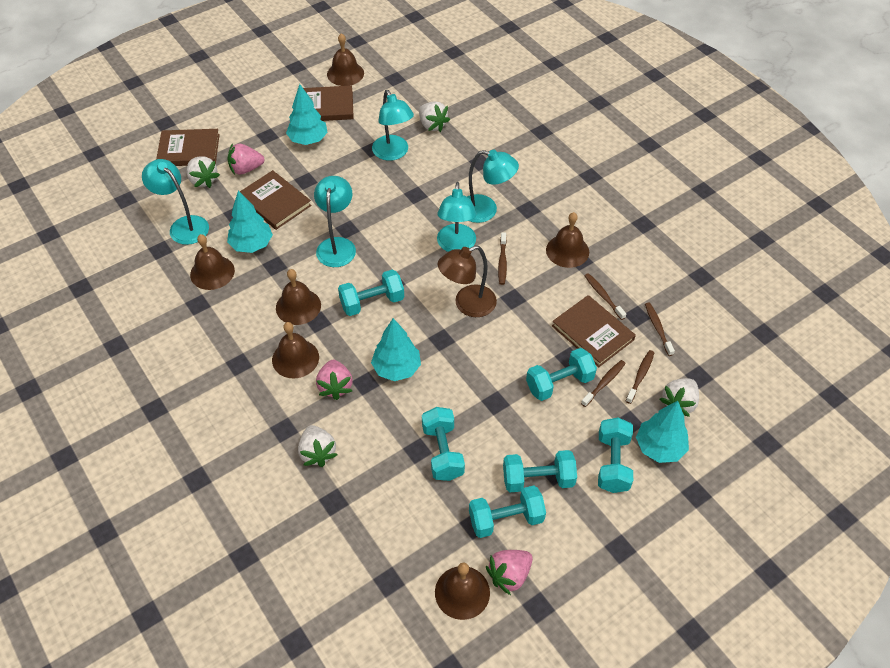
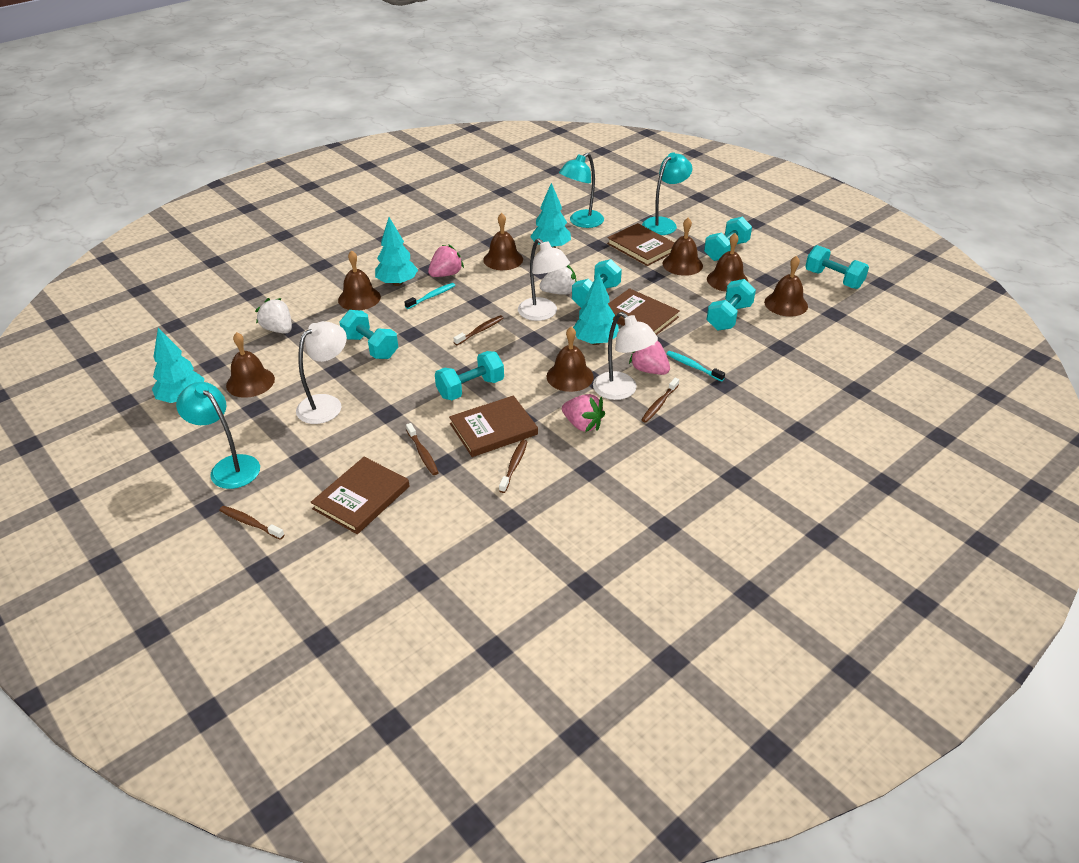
brown bell: 6 -> 7
brown lamp: 1 -> 0
turquoise lamp: 5 -> 3
turquoise toothbrush: 0 -> 2
white lamp: 0 -> 3
white strawberry: 4 -> 2

